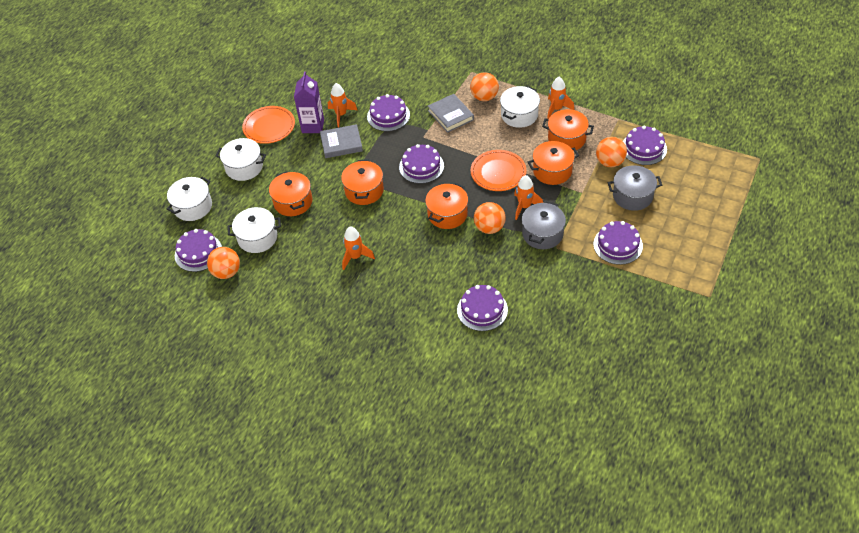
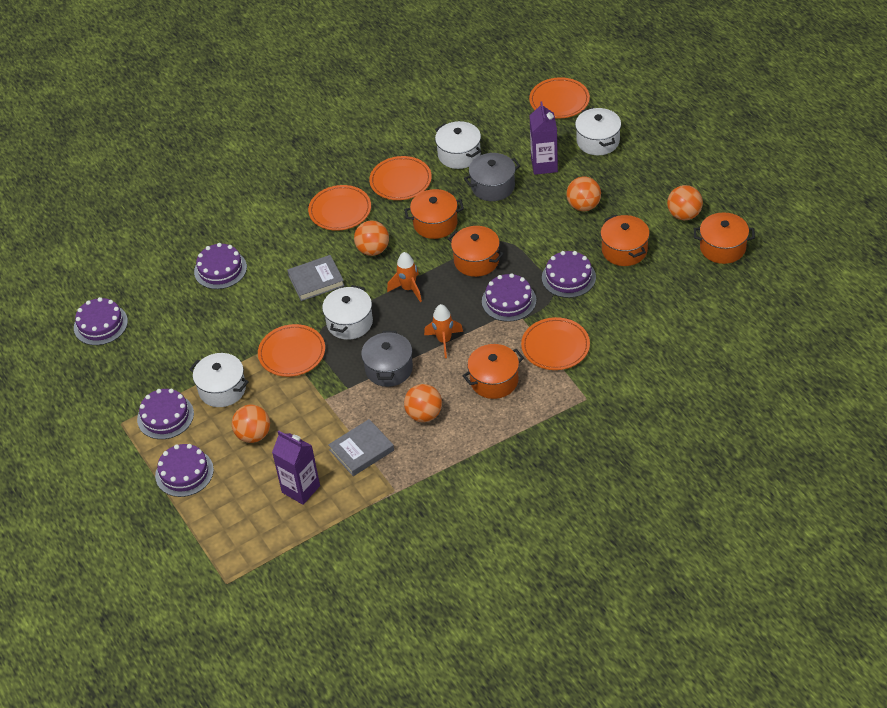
orange ball: 4 -> 5
orange plate: 2 -> 5
orange rocket: 4 -> 2
purple carton: 1 -> 2

